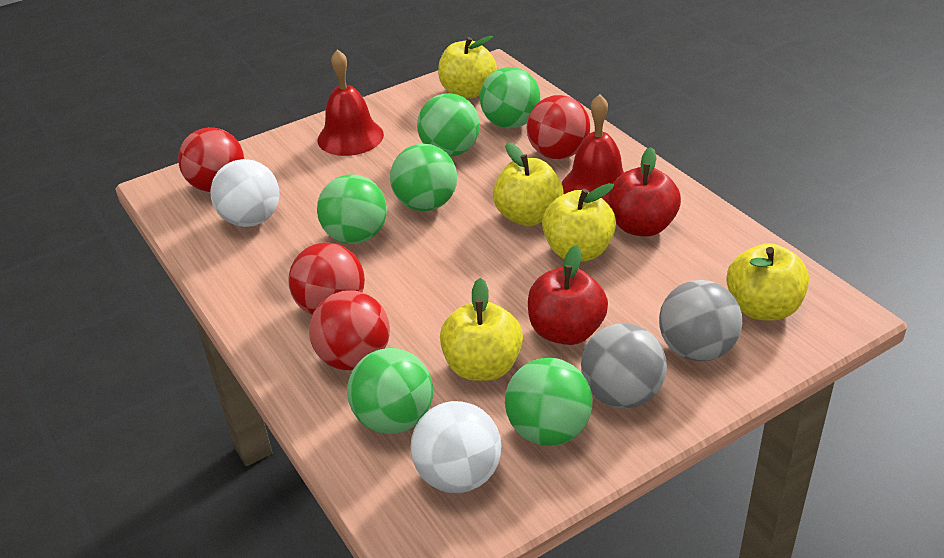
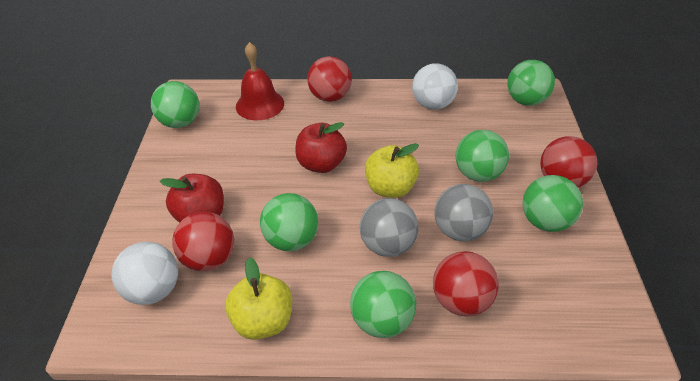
red bell: 2 -> 1
yellow apple: 5 -> 2

